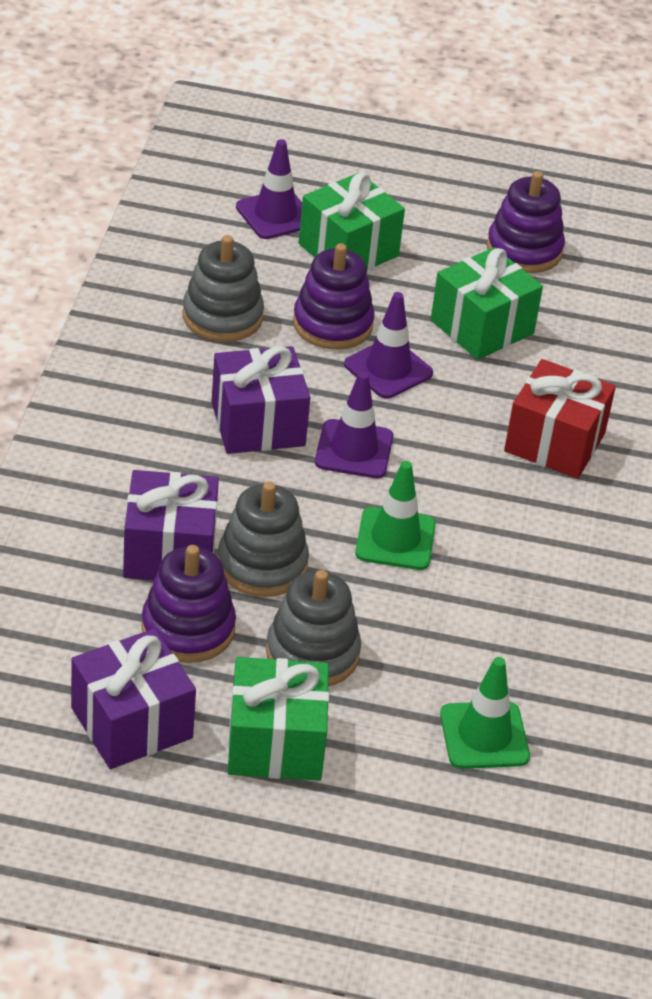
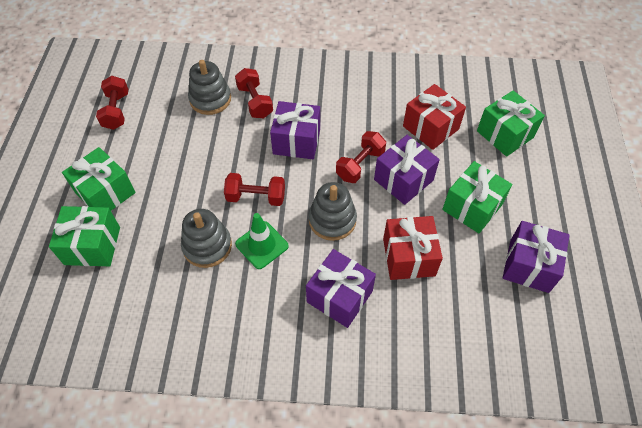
green gift: 3 -> 4
green traffic cone: 2 -> 1
purple gift: 3 -> 4
purple stacking toy: 3 -> 0
purple traffic cone: 3 -> 0
red dumbbell: 0 -> 4
red gift: 1 -> 2

